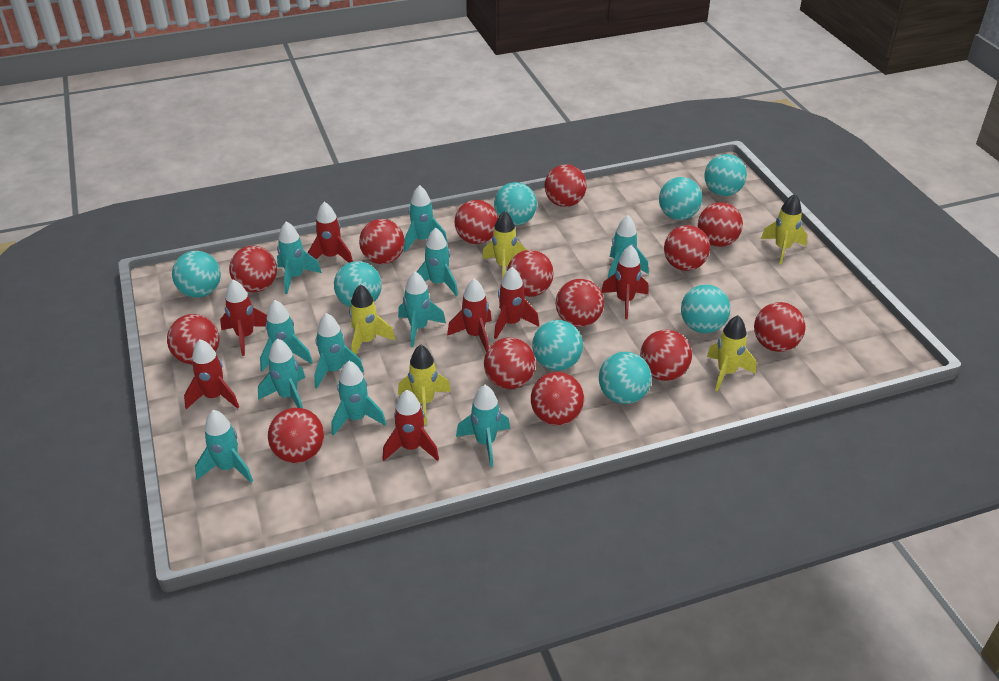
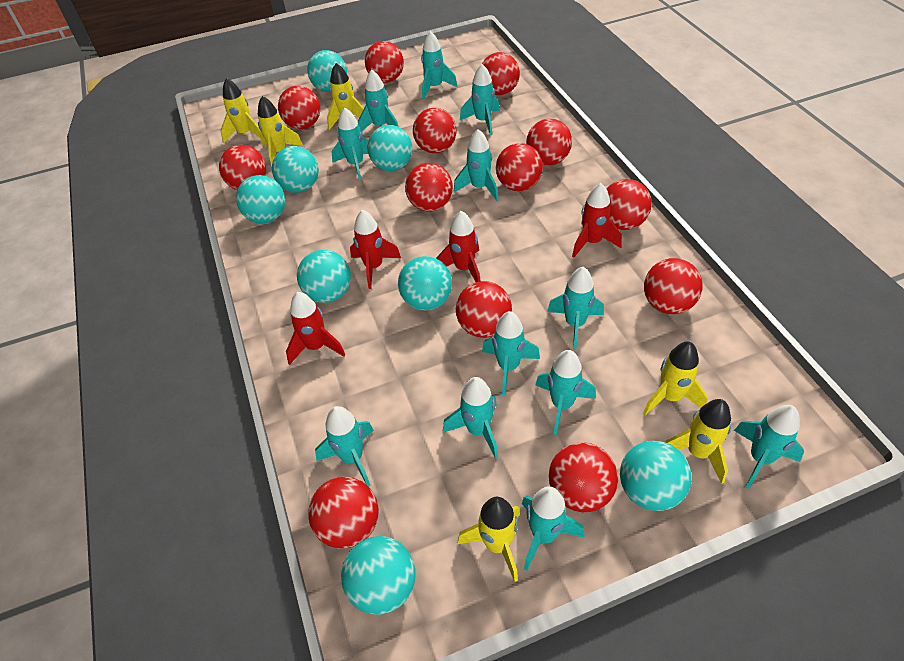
red ball: 14 -> 13
red rocket: 7 -> 4
turquoise rocket: 11 -> 12
yellow rocket: 5 -> 6

